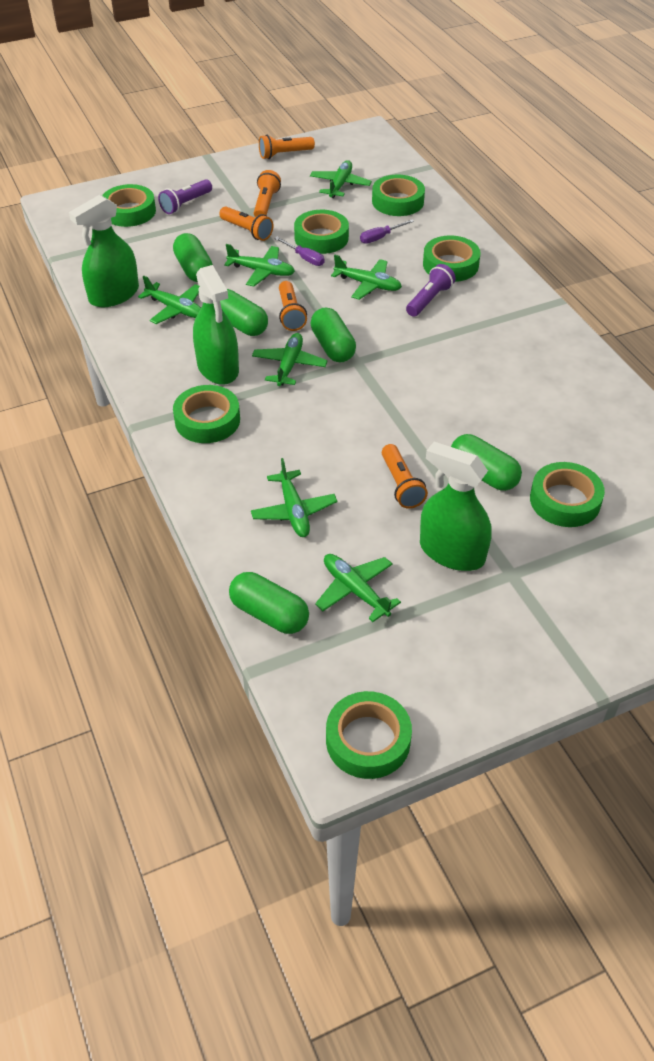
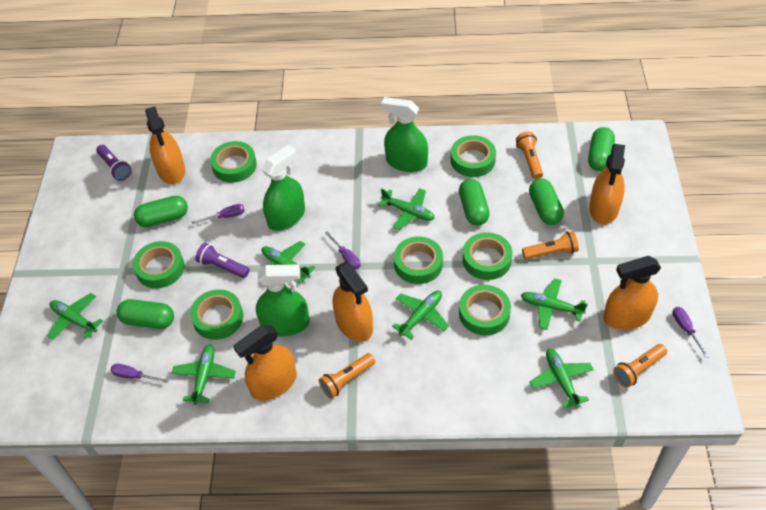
orange flashlight: 5 -> 4
orange spray bottle: 0 -> 5
purple screwdriver: 2 -> 4

